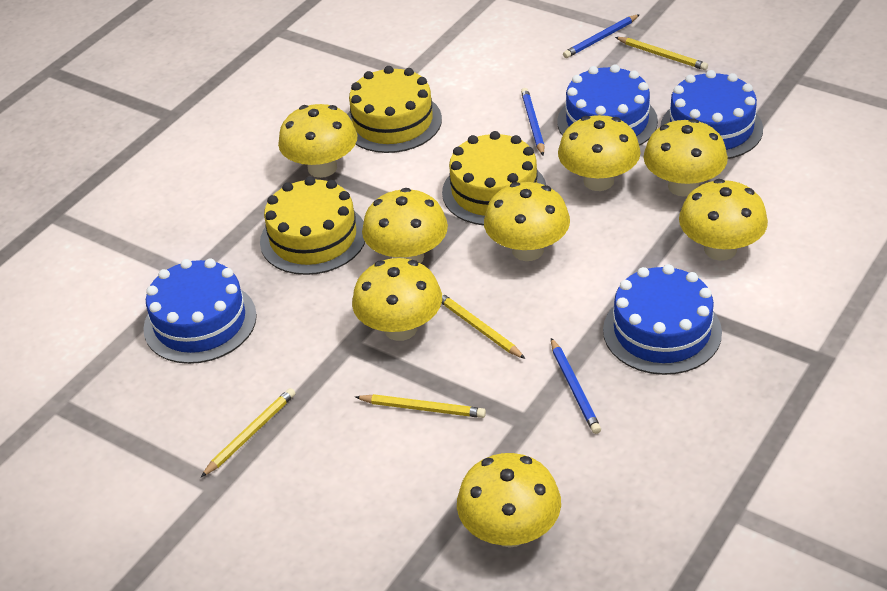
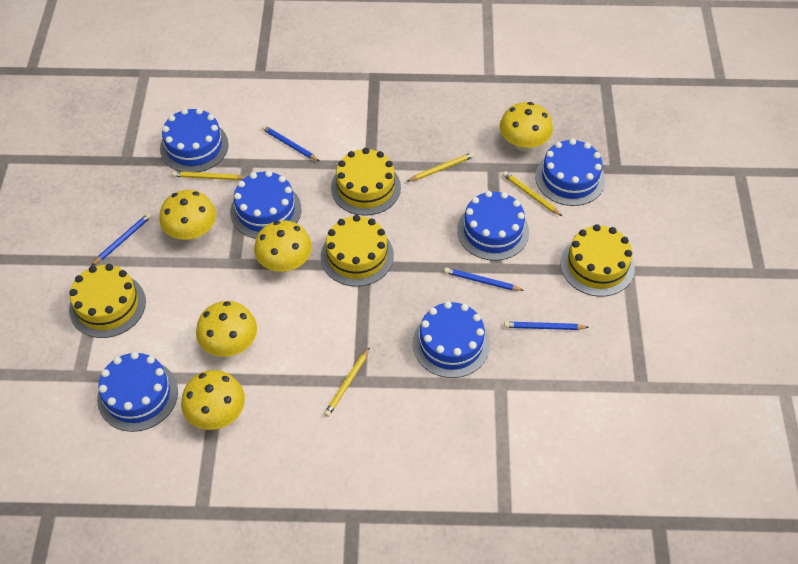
blue cake: 4 -> 6
blue pencil: 3 -> 4
yellow cake: 3 -> 4
yellow mushroom: 8 -> 5

